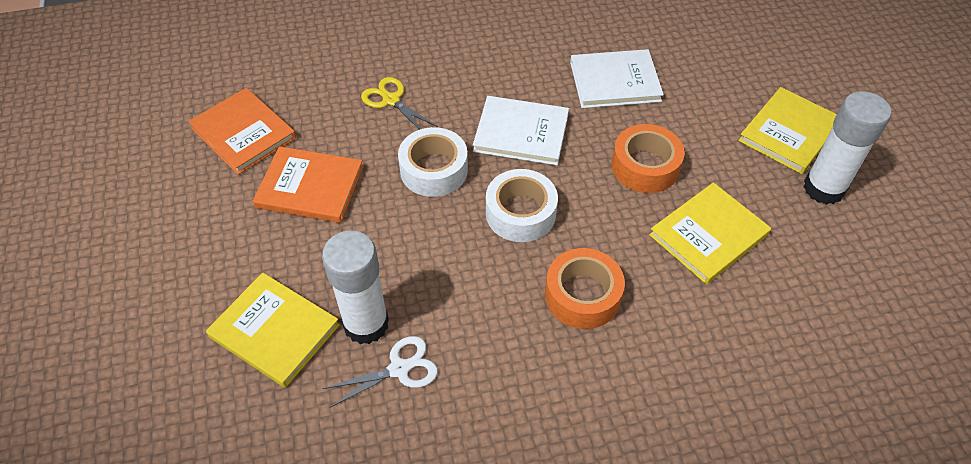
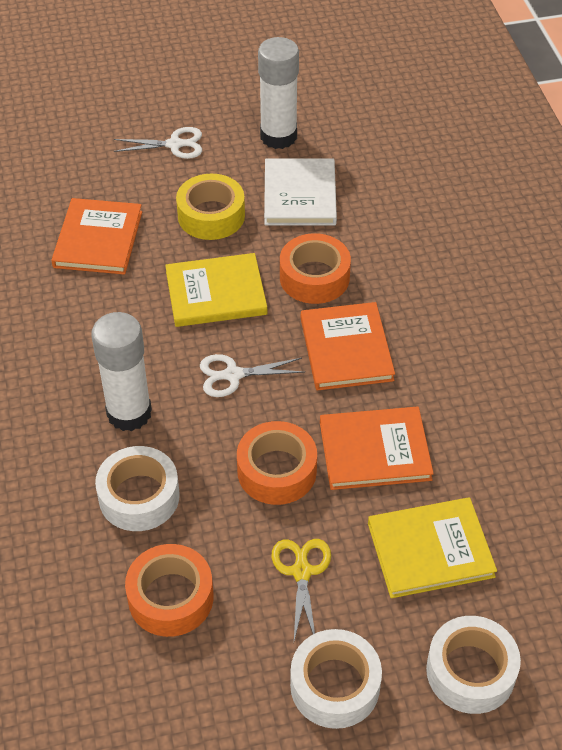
orange book: 2 -> 3
orange tape: 2 -> 3
white book: 2 -> 1
white scissors: 1 -> 2
white tape: 2 -> 3
yellow book: 3 -> 2
yellow tape: 0 -> 1

